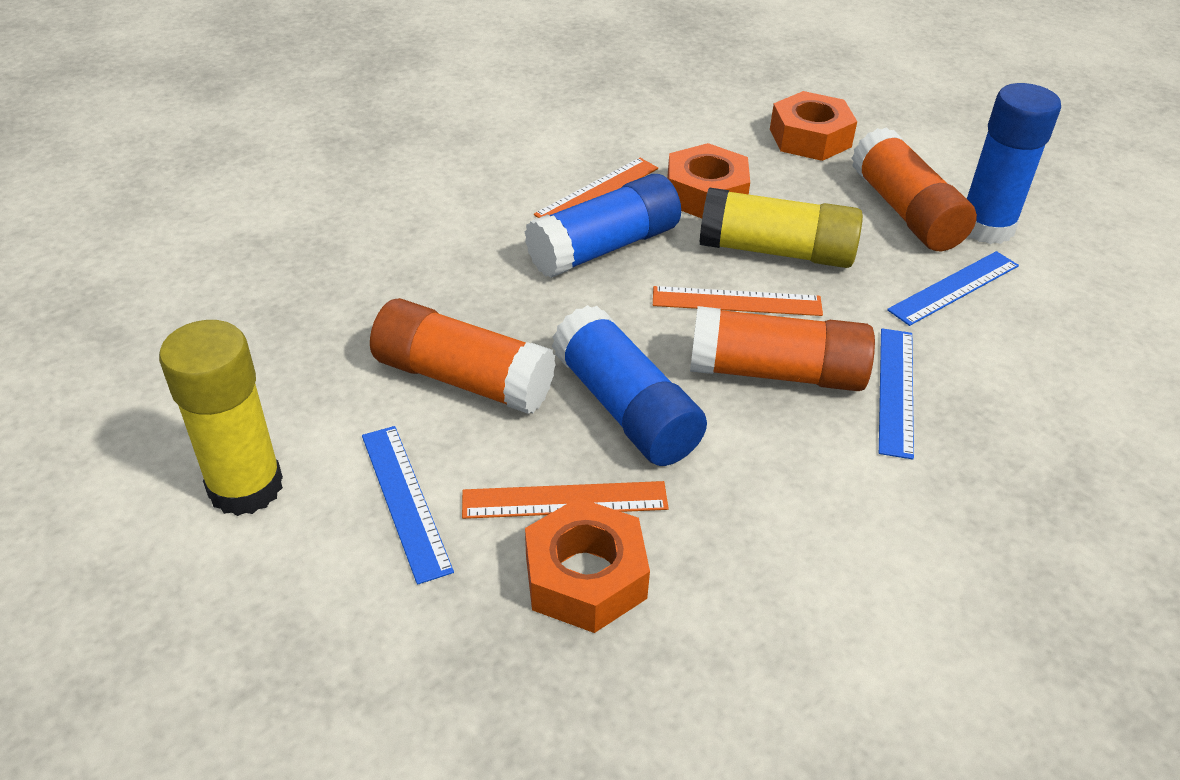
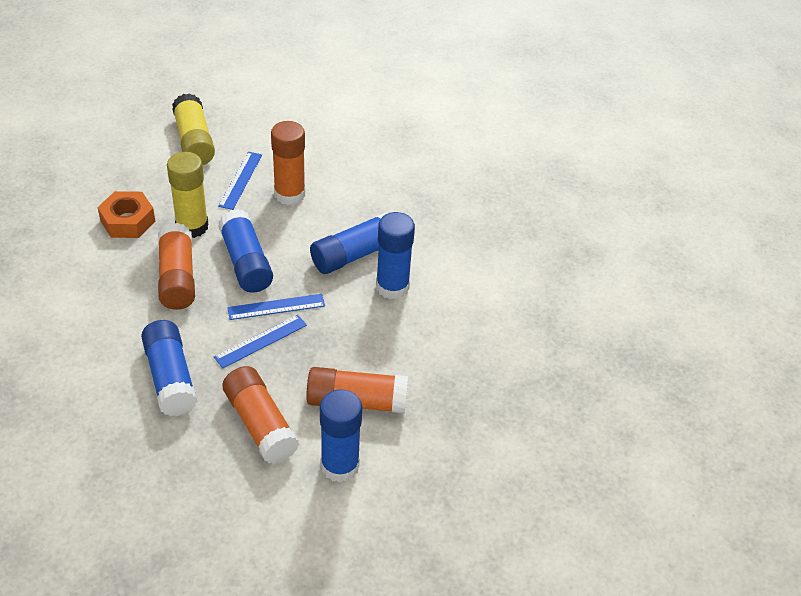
blue glue stick: 3 -> 5
orange glue stick: 3 -> 4
orange nut: 3 -> 1
orange ruler: 3 -> 0

